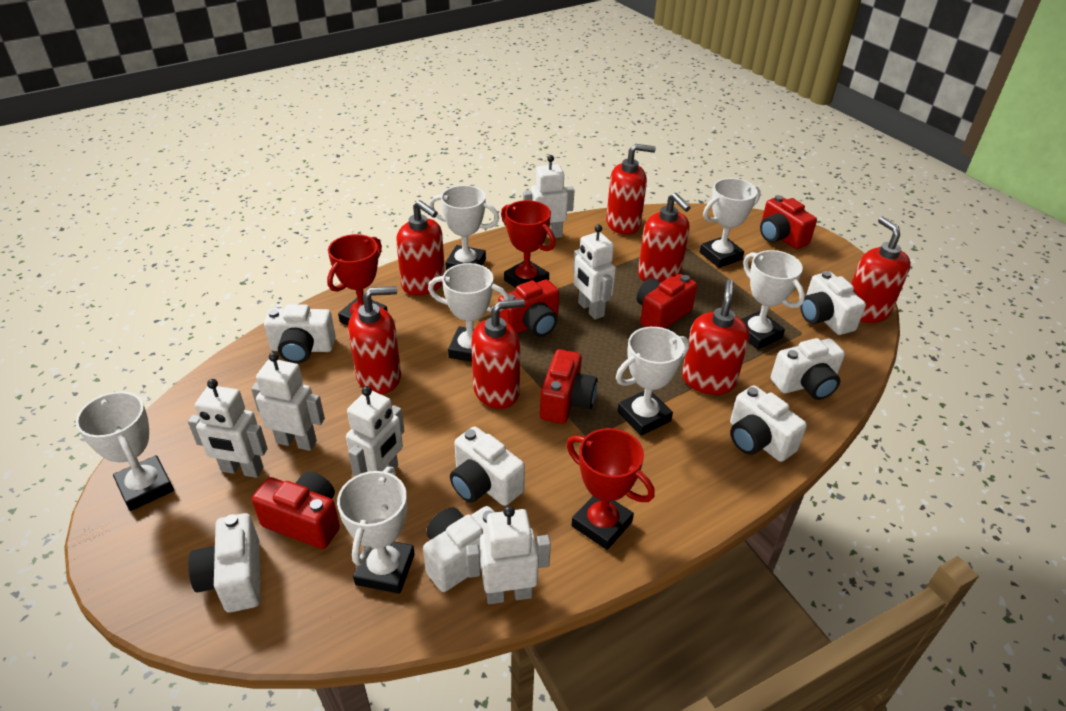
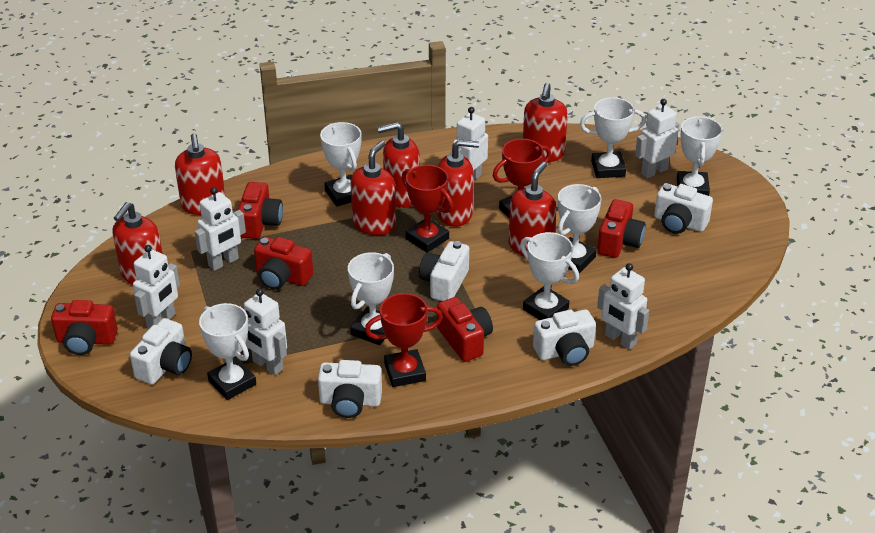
white camera: 7 -> 5

